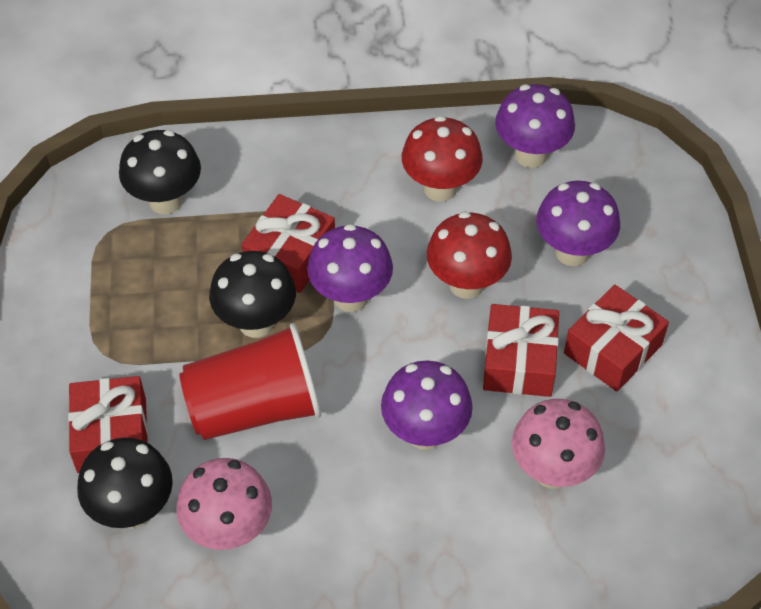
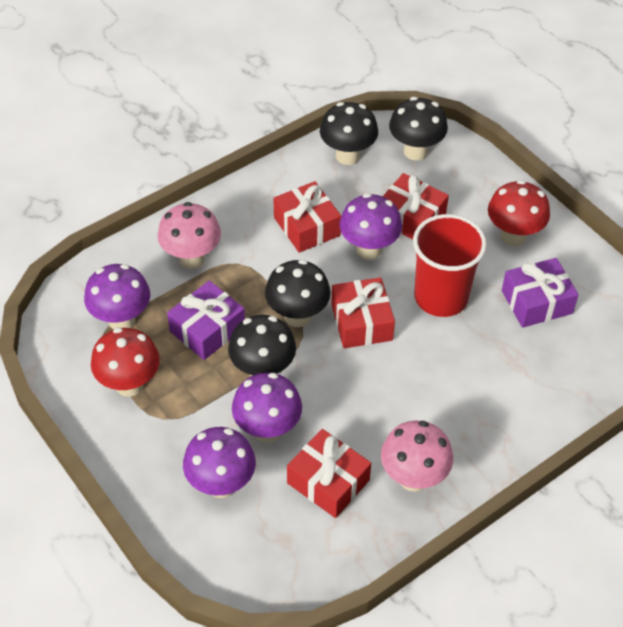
black mushroom: 3 -> 4
purple gift: 0 -> 2

